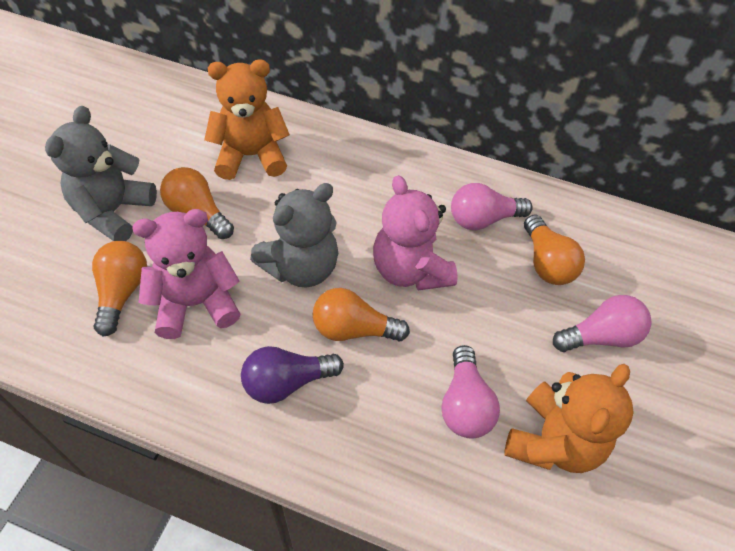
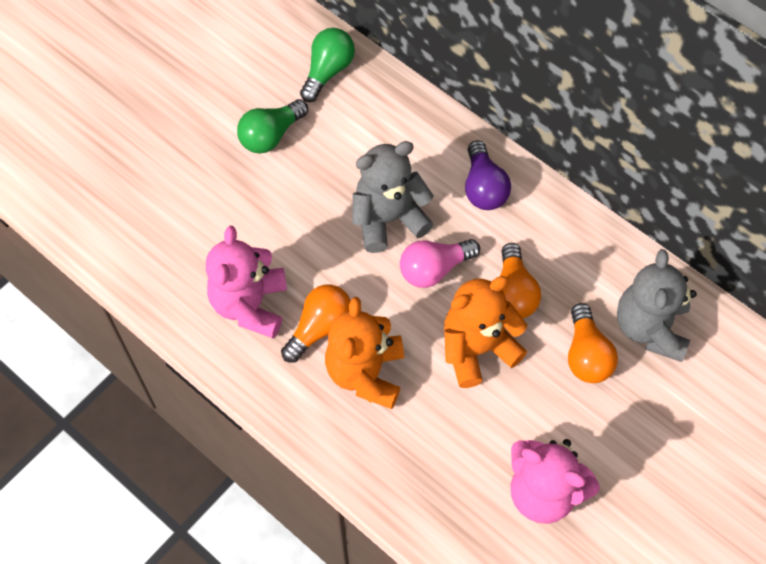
green light bulb: 0 -> 2
orange light bulb: 4 -> 3
pink light bulb: 3 -> 1

